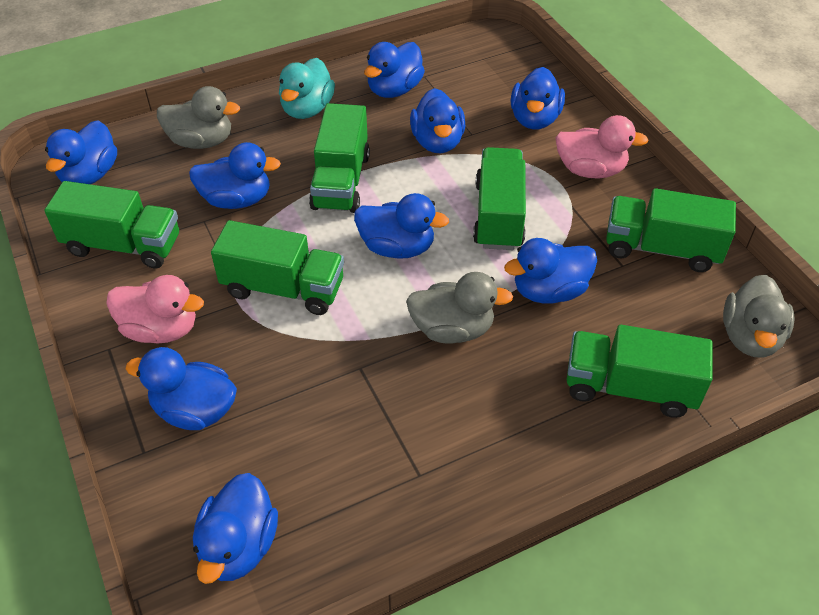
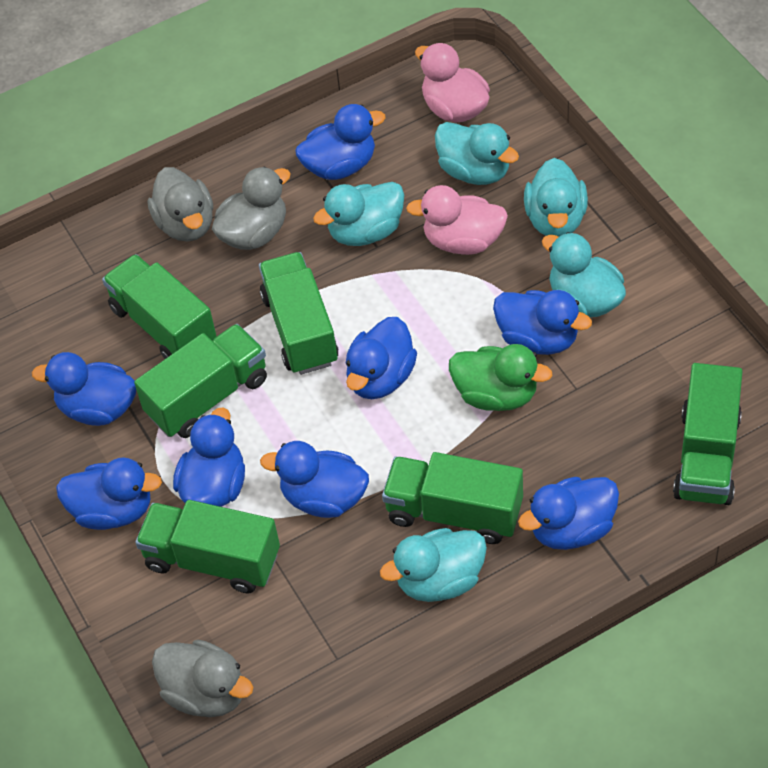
blue duck: 9 -> 8
green duck: 0 -> 1
turquoise duck: 1 -> 5

